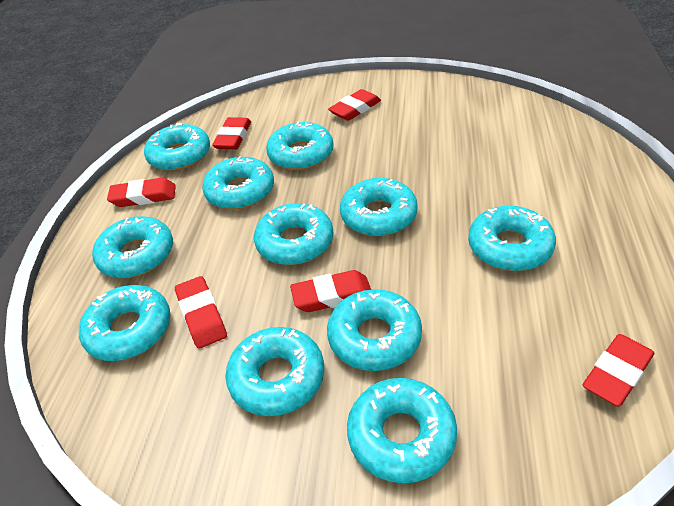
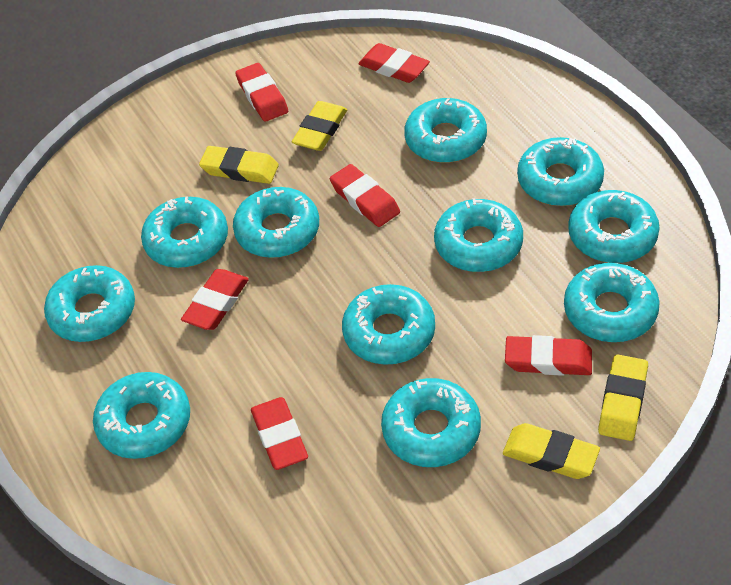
yellow eraser: 0 -> 4

